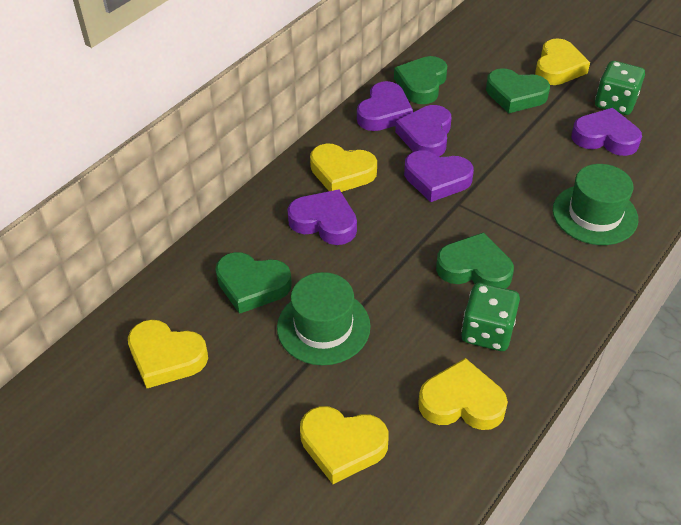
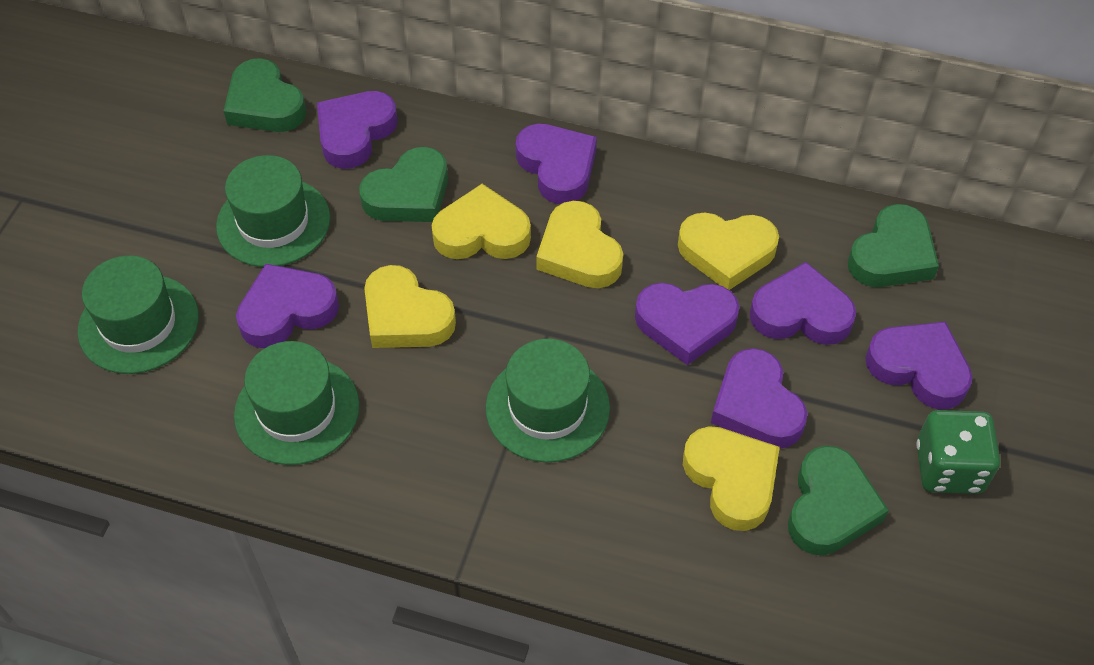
green dice: 2 -> 1
green hat: 2 -> 4
purple heart: 5 -> 7

